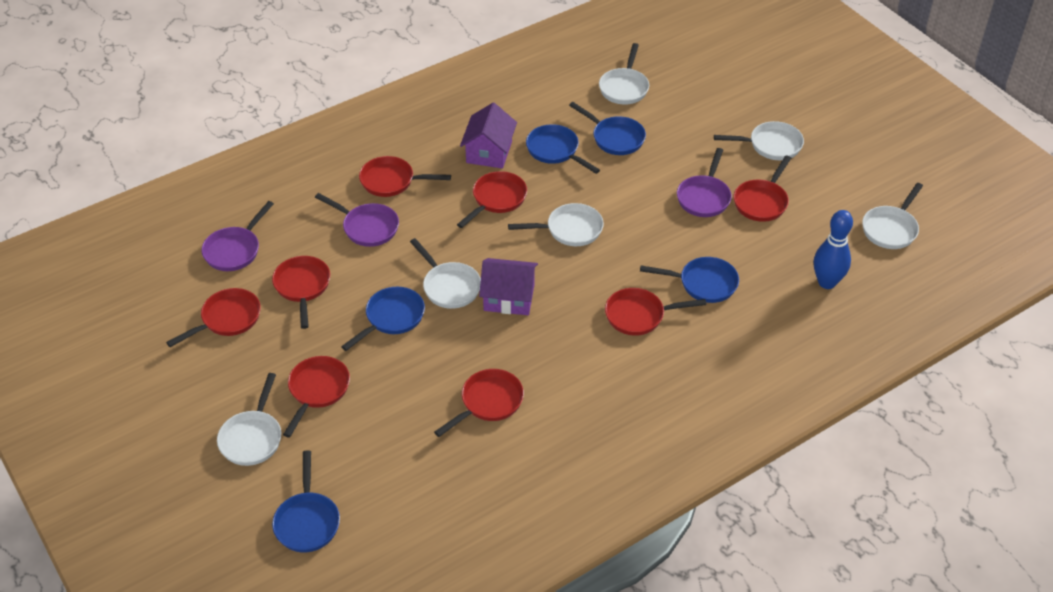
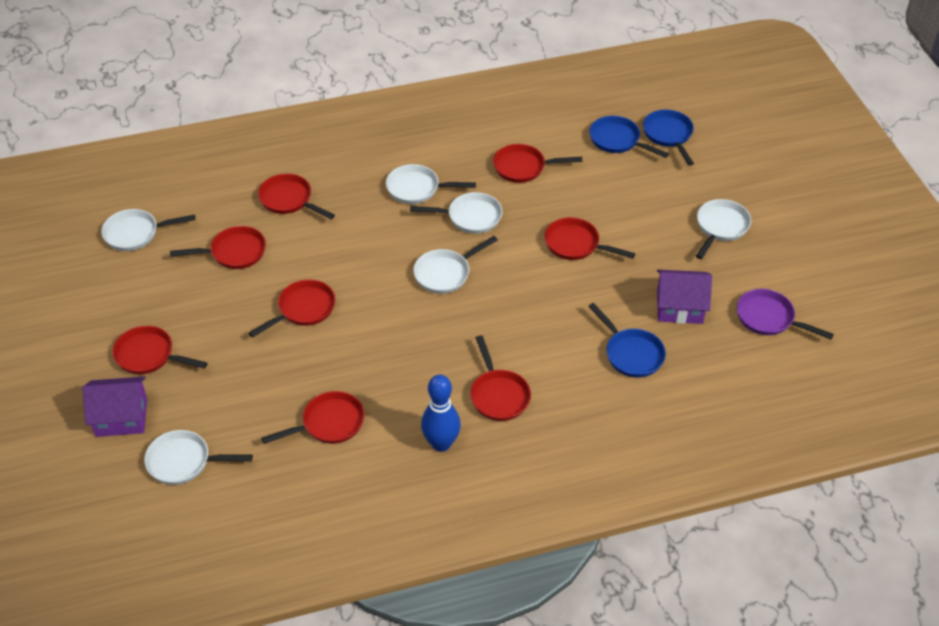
blue pan: 5 -> 3
purple pan: 3 -> 1

